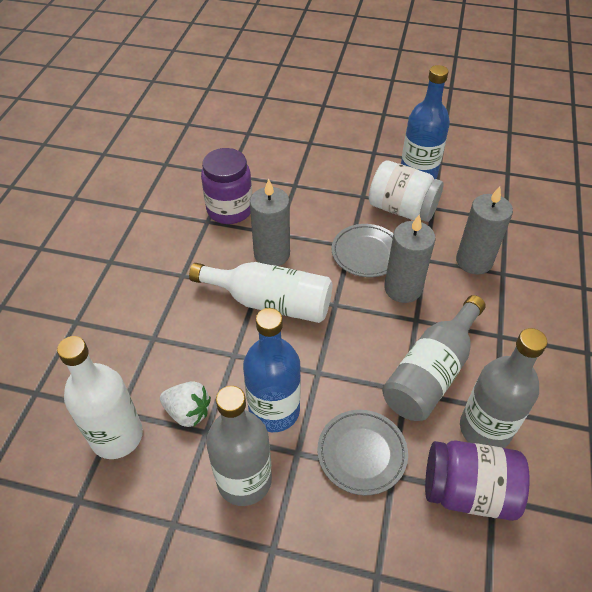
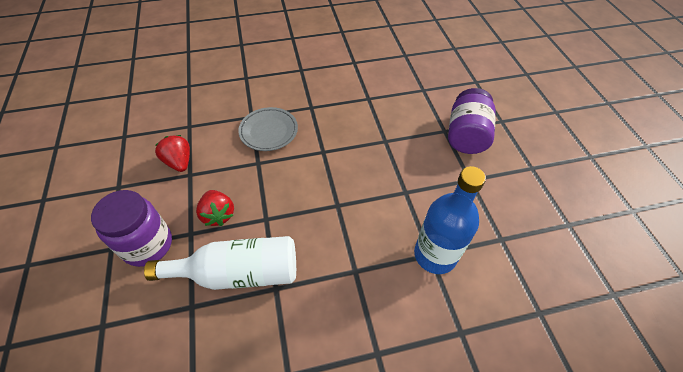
blue bottle: 2 -> 1
grey bottle: 3 -> 0
grey candle: 3 -> 0
grey plate: 2 -> 1
red strawberry: 0 -> 2
white bottle: 2 -> 1
white jar: 1 -> 0
white strawberry: 1 -> 0

